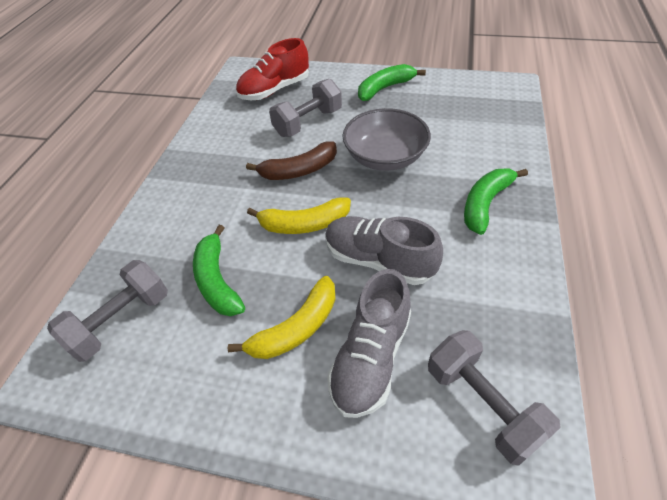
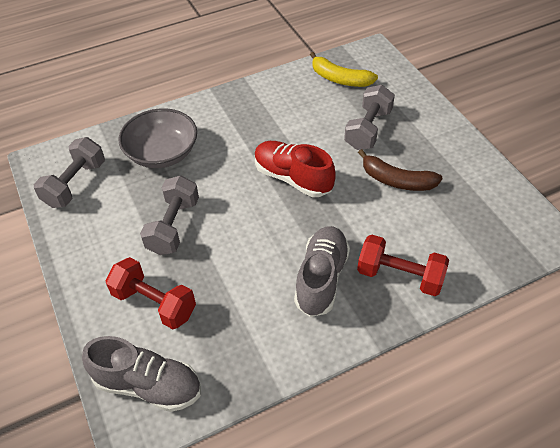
green banana: 3 -> 0
red dumbbell: 0 -> 2
yellow banana: 2 -> 1

